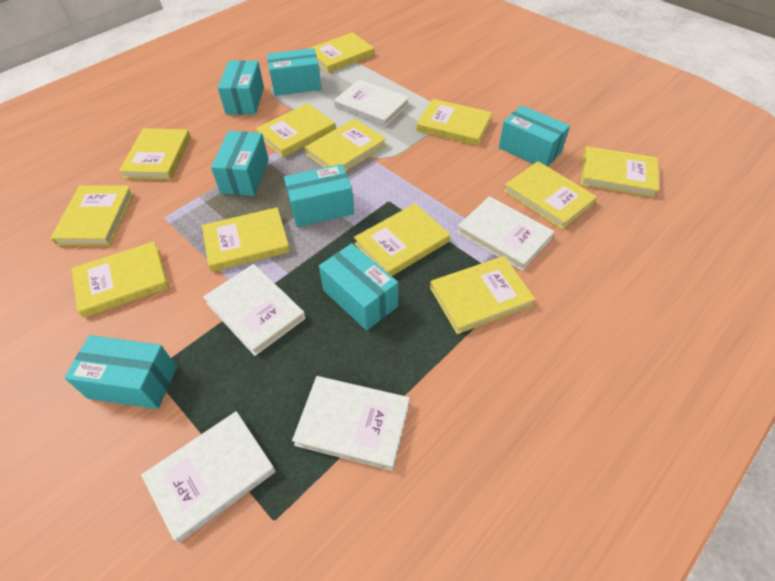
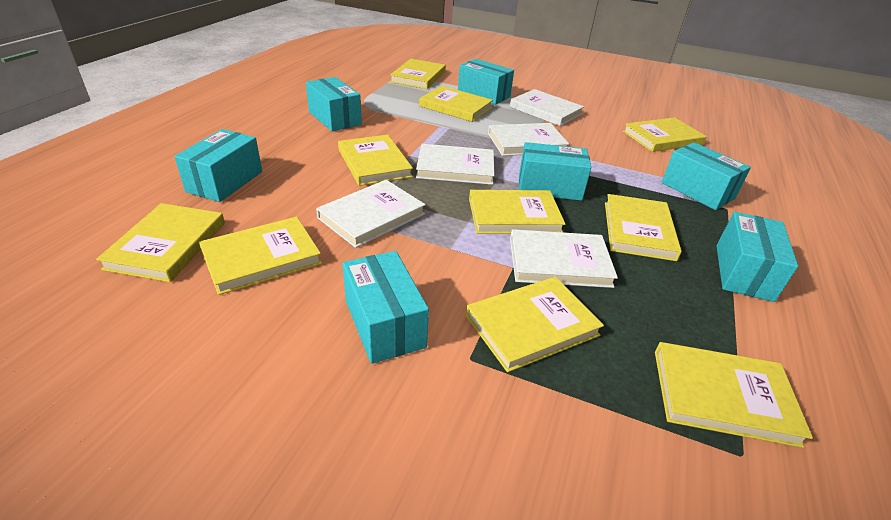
yellow book: 12 -> 10

